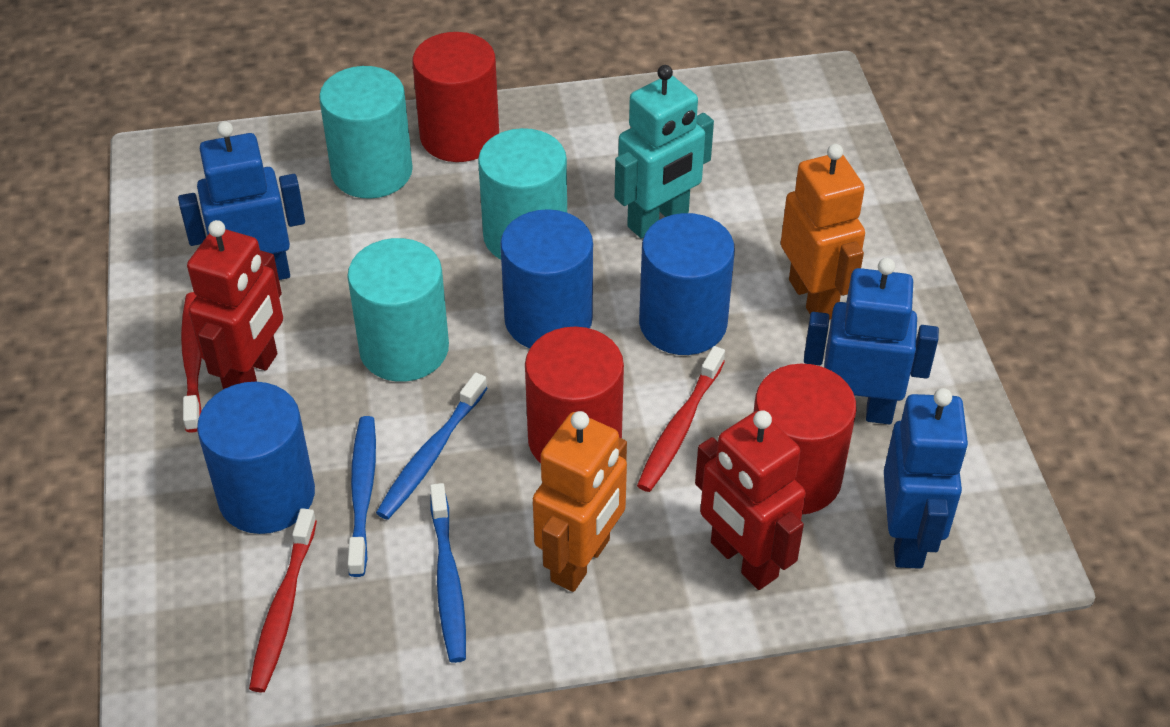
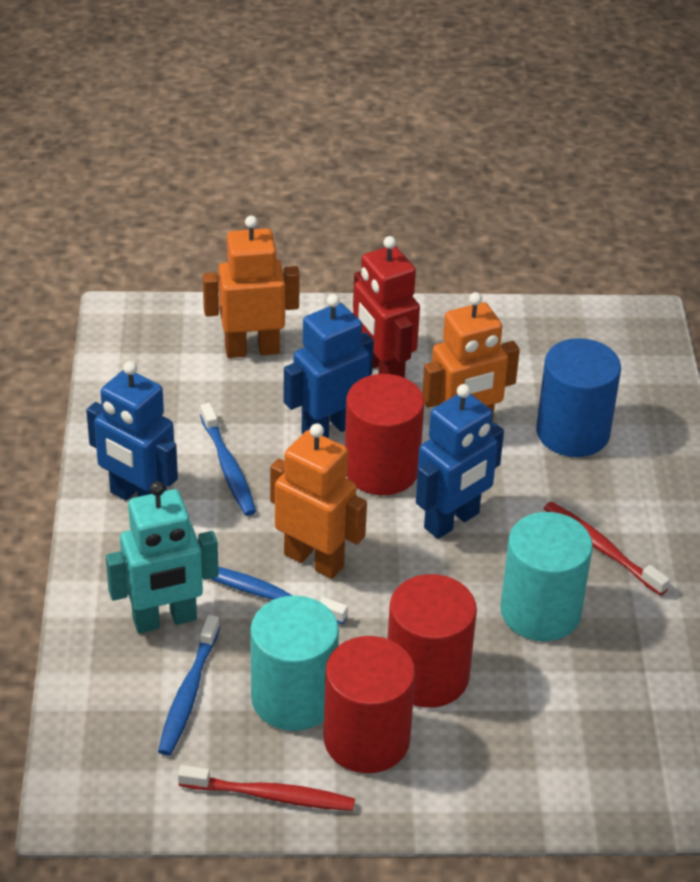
blue cylinder: 3 -> 1
orange robot: 2 -> 3
red robot: 2 -> 1
red toothbrush: 3 -> 2
turquoise cylinder: 3 -> 2

